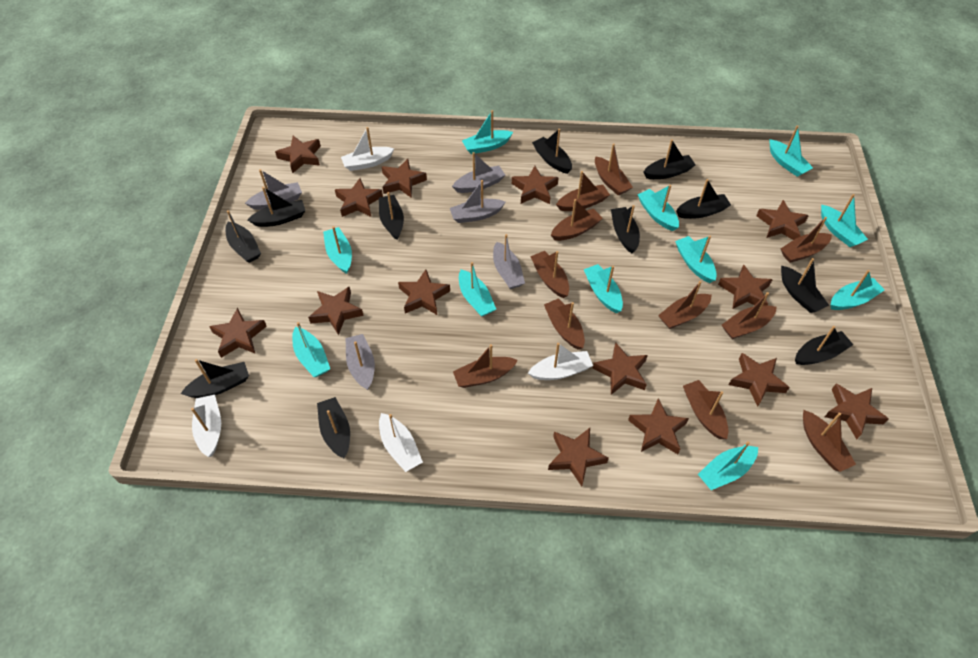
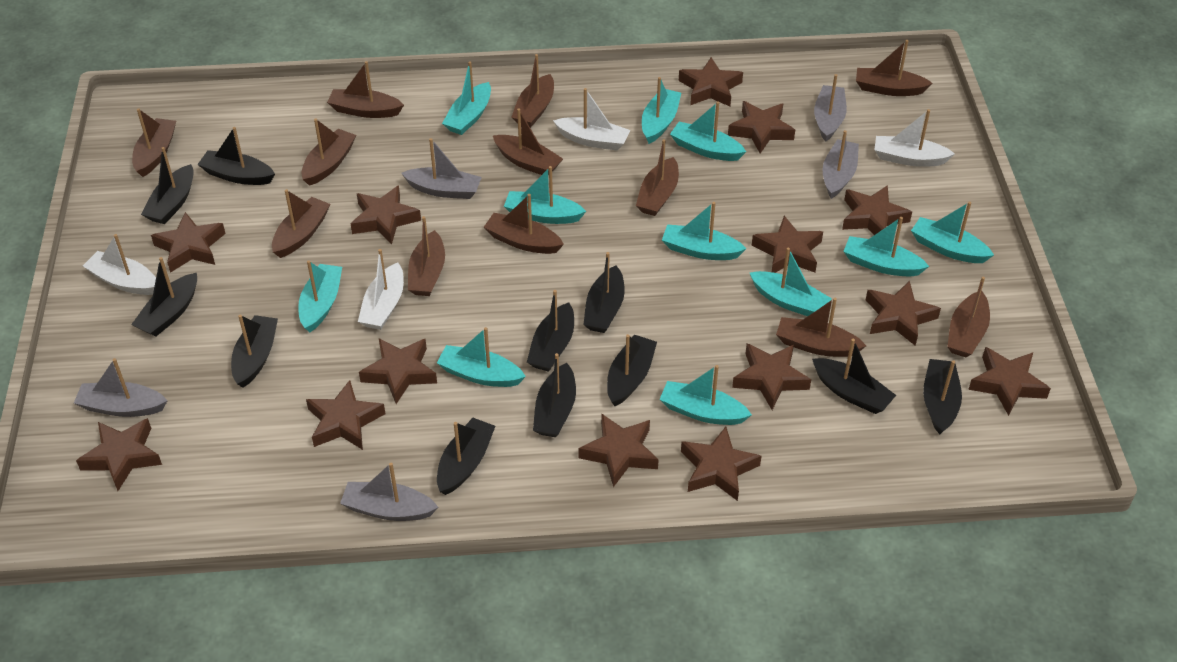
brown boat: 11 -> 12

